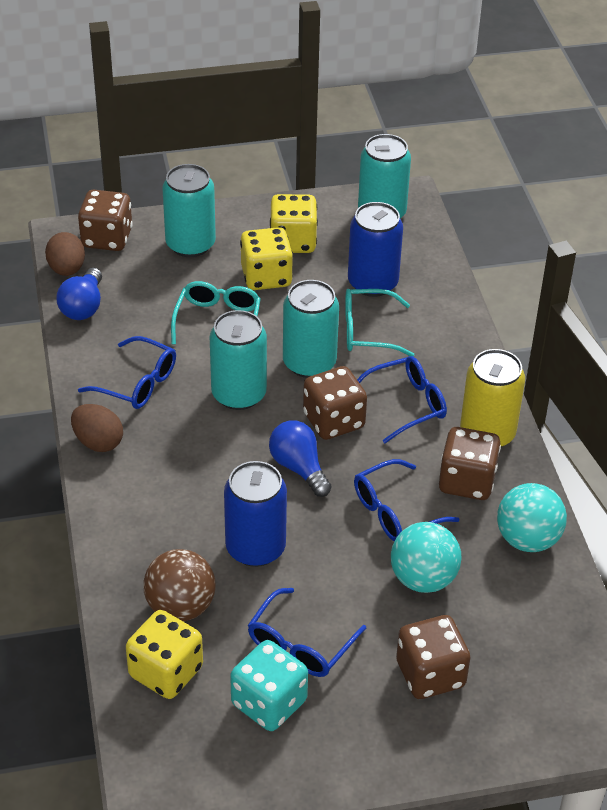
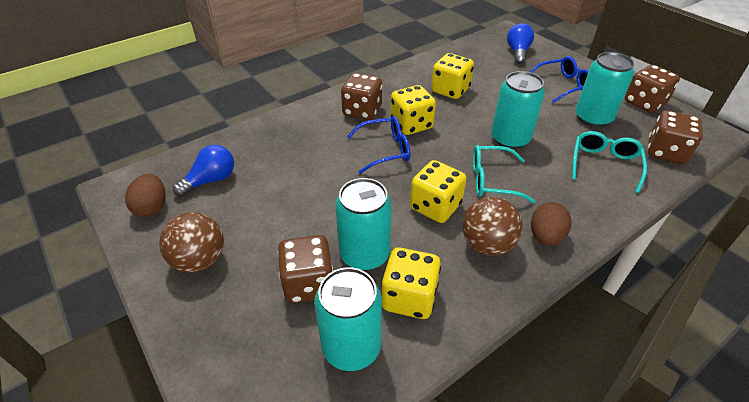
blue can: 2 -> 0
blue glasses: 4 -> 2
brown ball: 1 -> 2
turquoise ball: 2 -> 0
turquoise dice: 1 -> 0
yellow can: 1 -> 0
yellow dice: 3 -> 4

